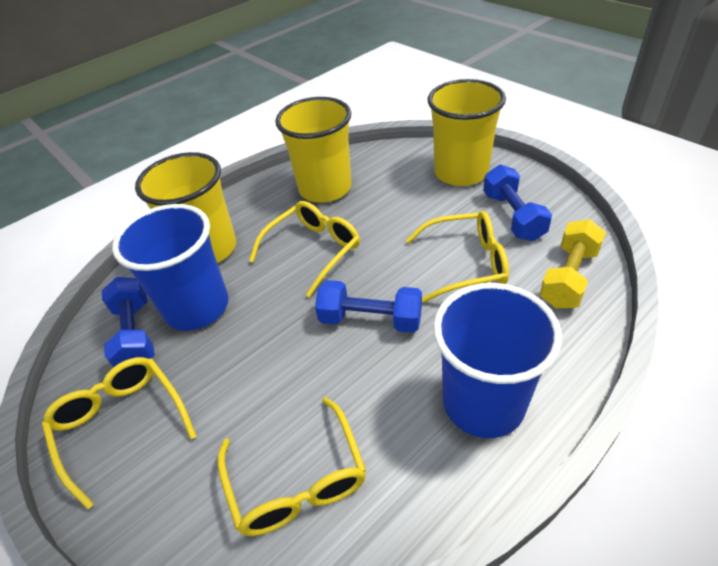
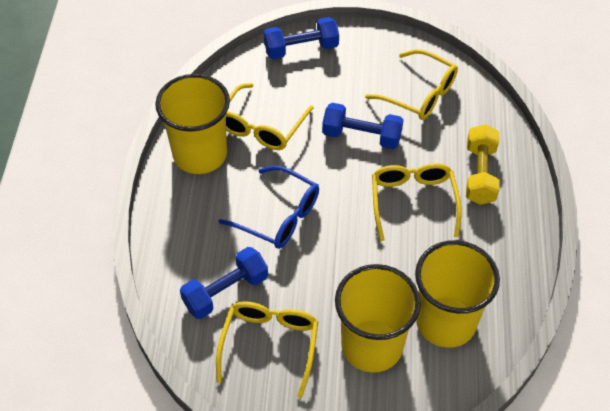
blue cup: 2 -> 0
blue glasses: 0 -> 1

